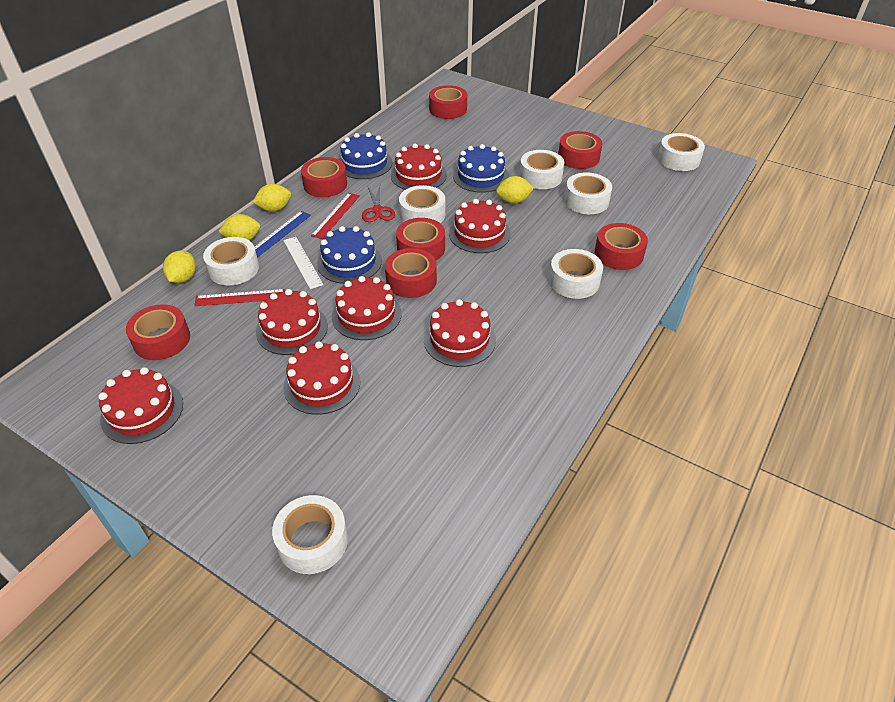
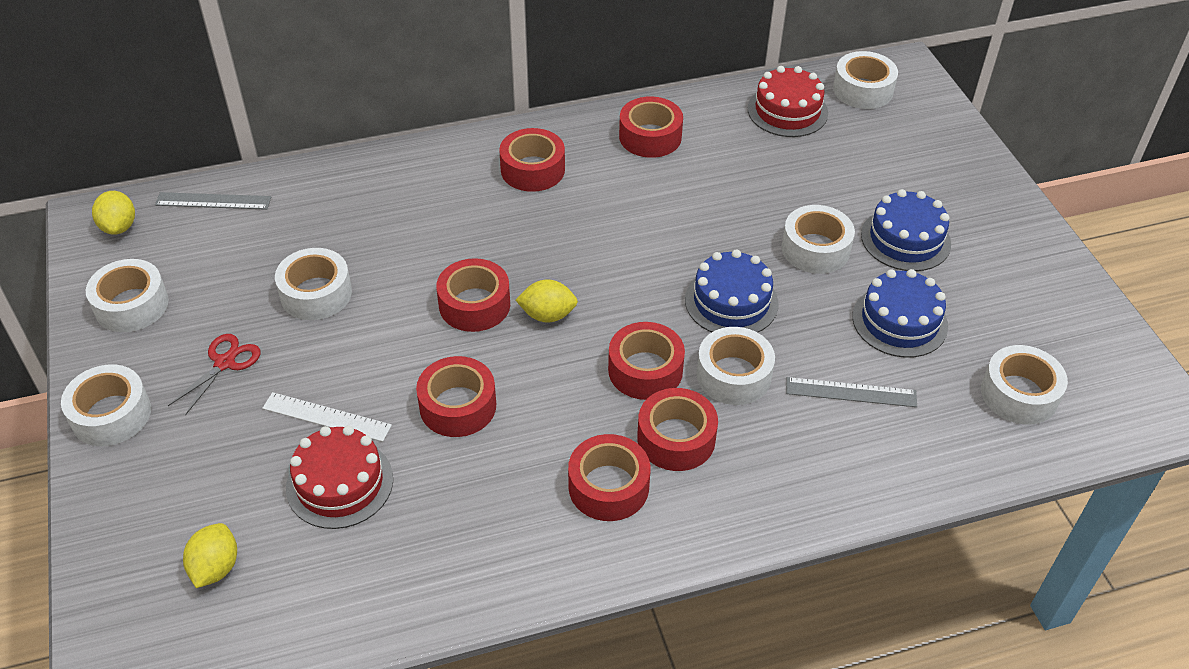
blue ruler: 1 -> 0
grey ruler: 0 -> 2
red cake: 7 -> 2
red ruler: 2 -> 0
yellow lemon: 4 -> 3

